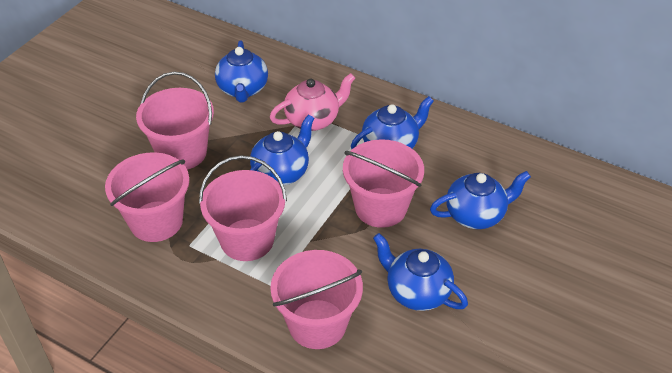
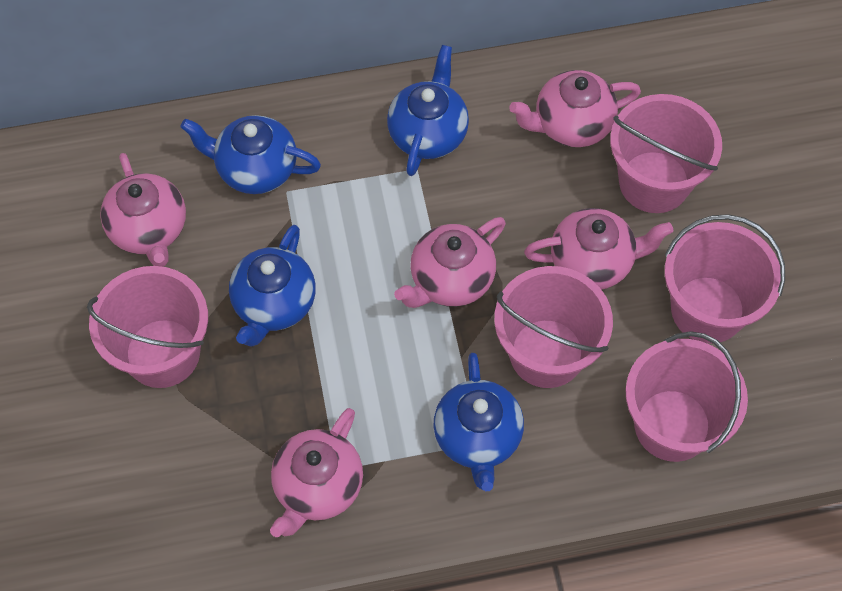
blue teapot: 5 -> 4
pink teapot: 1 -> 5

